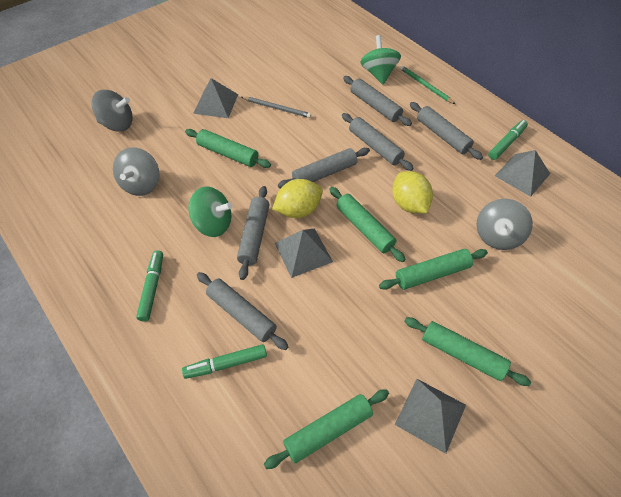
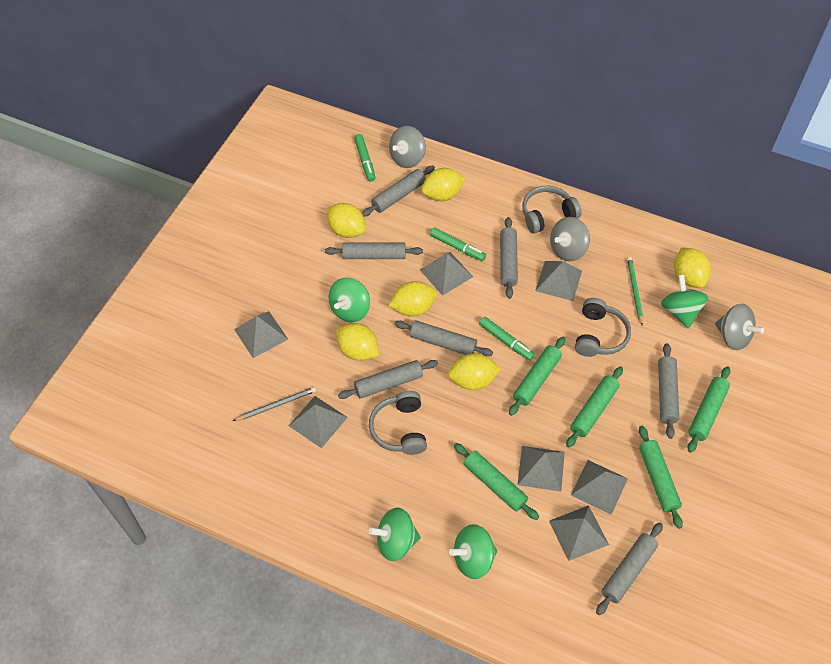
green spinning top: 2 -> 4
grey headphones: 0 -> 3
grey pyramid: 4 -> 7
grey rolling pin: 6 -> 7
yellow lemon: 2 -> 6

